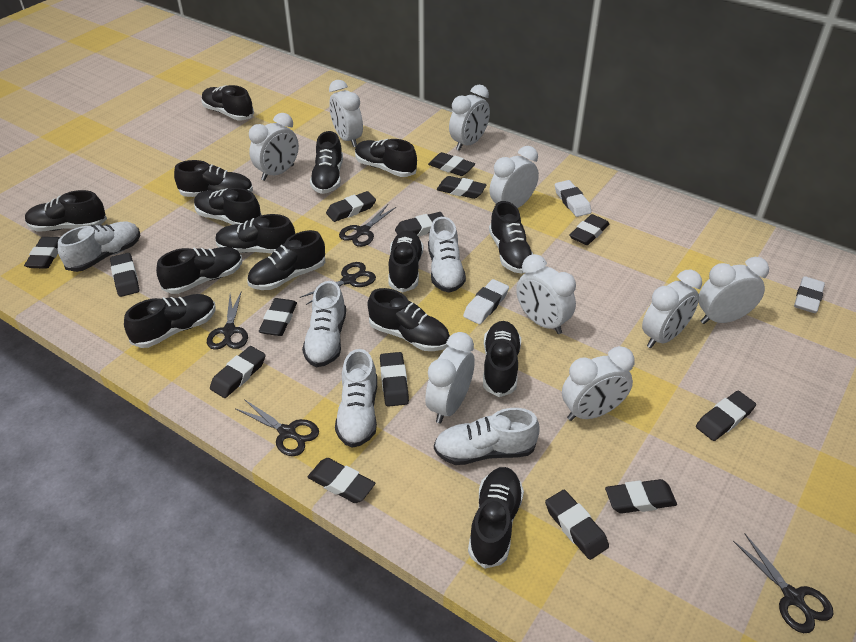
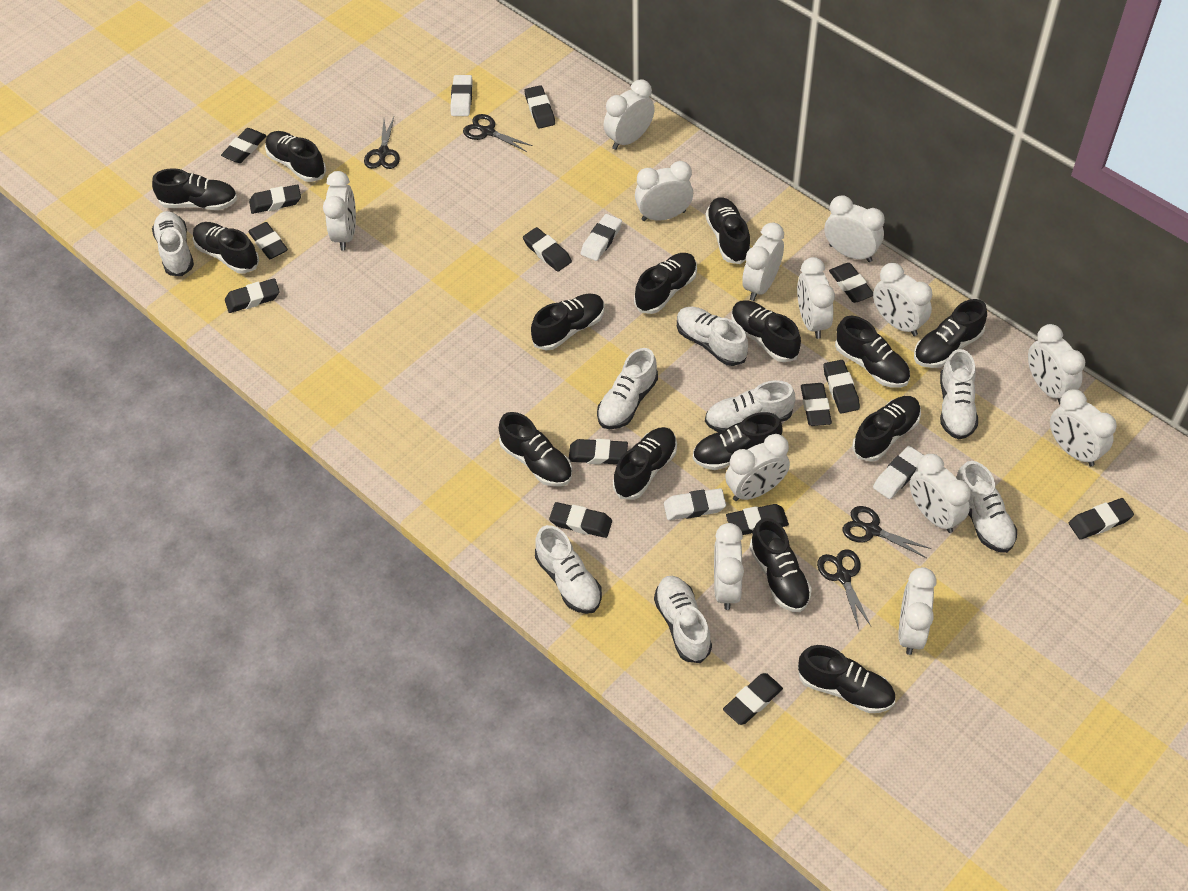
black scissors: 5 -> 4
white clock: 9 -> 13
white eraser: 3 -> 4
white shoe: 5 -> 8

